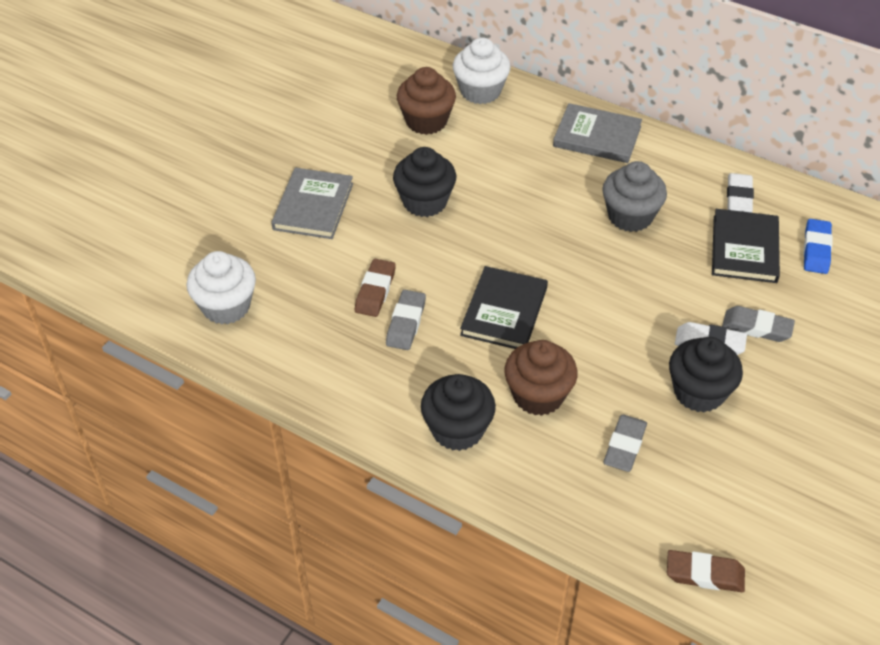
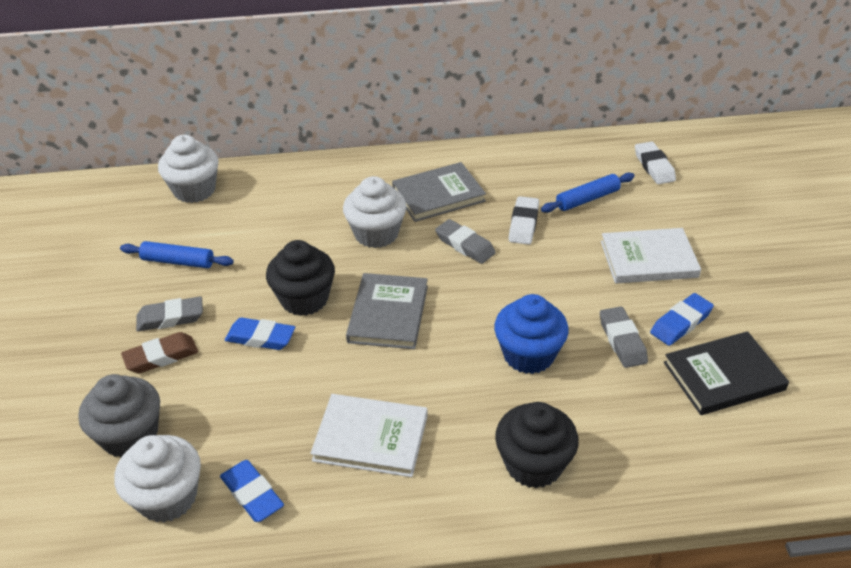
black book: 2 -> 1
black cupcake: 3 -> 2
blue cupcake: 0 -> 1
blue eraser: 1 -> 3
blue rolling pin: 0 -> 2
brown cupcake: 2 -> 0
brown eraser: 2 -> 1
white book: 0 -> 2
white cupcake: 2 -> 3

